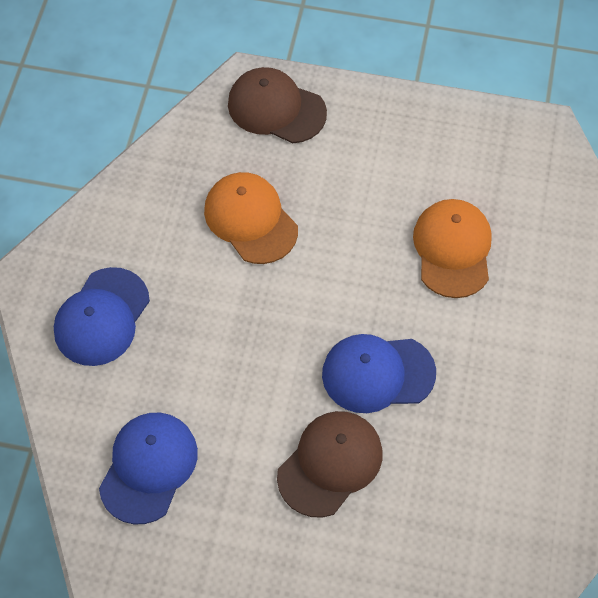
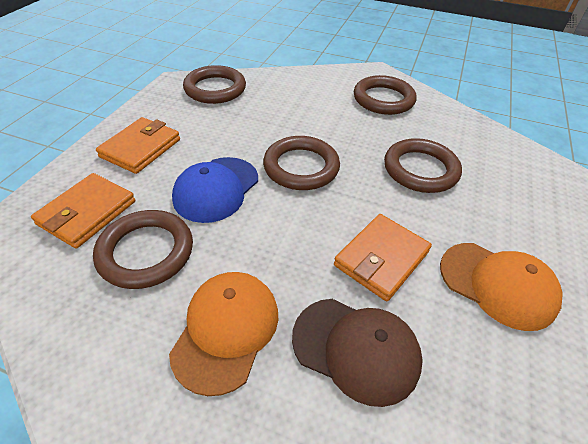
blue cap: 3 -> 1
brown cap: 2 -> 1
brown ring: 0 -> 5
orange wallet: 0 -> 3

